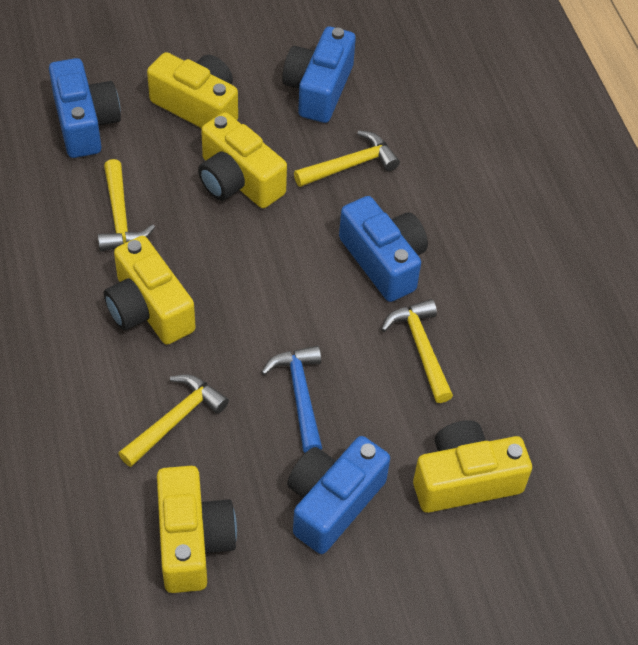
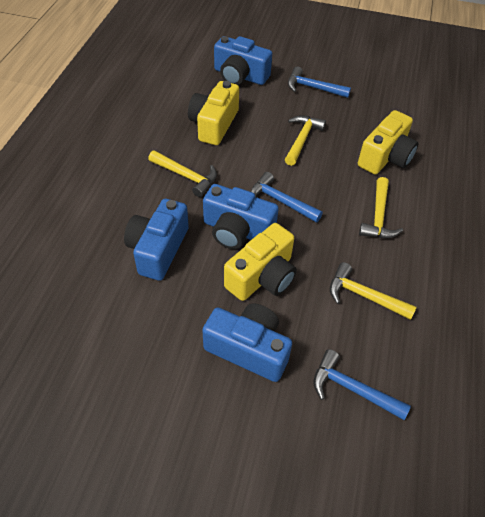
blue hammer: 1 -> 3
yellow camera: 5 -> 3

